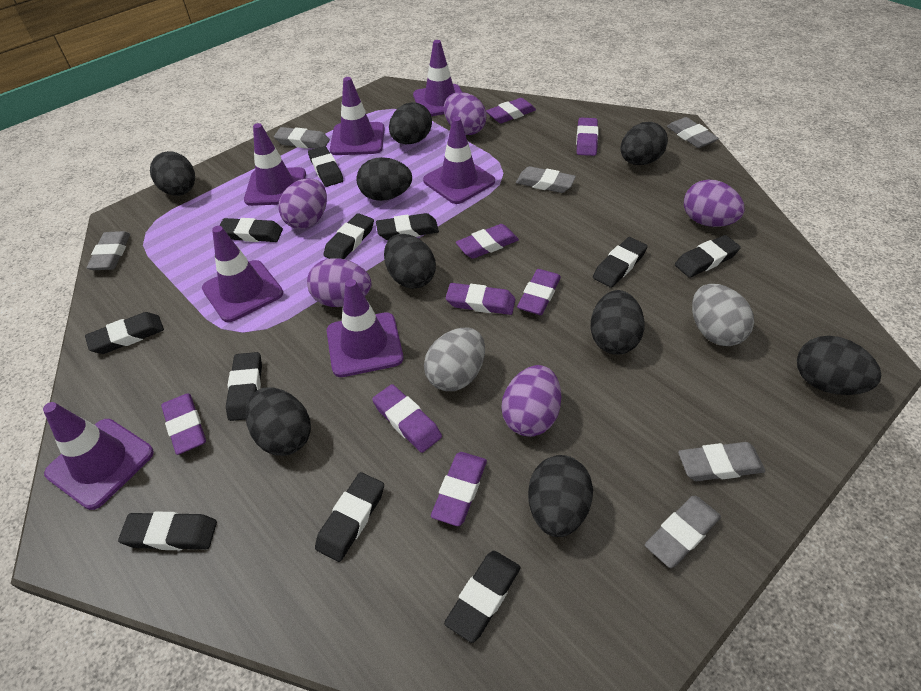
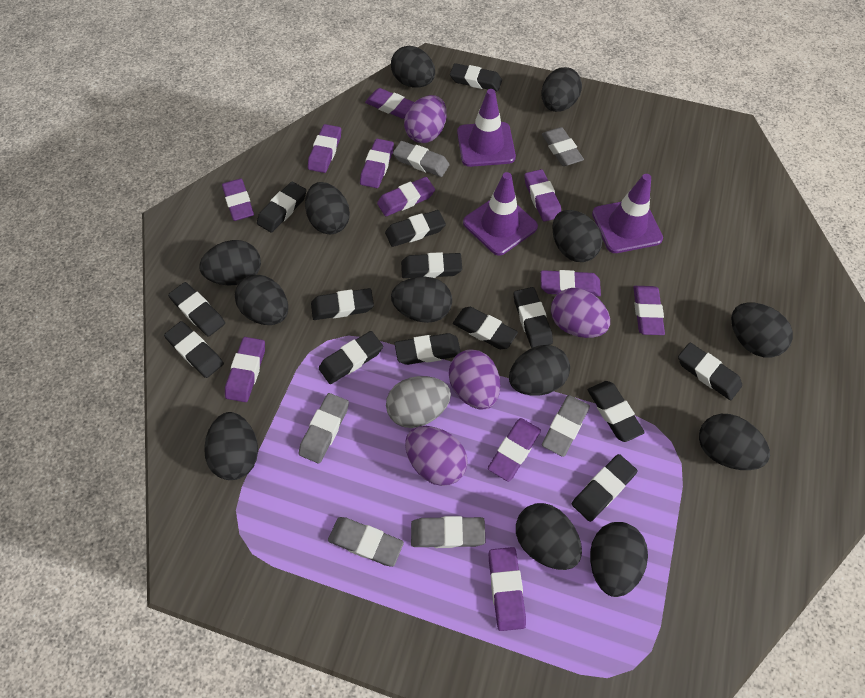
black egg: 9 -> 13
black eraser: 11 -> 14
grey egg: 2 -> 1
purple egg: 5 -> 4
purple eraser: 8 -> 11
purple traffic cone: 7 -> 3

